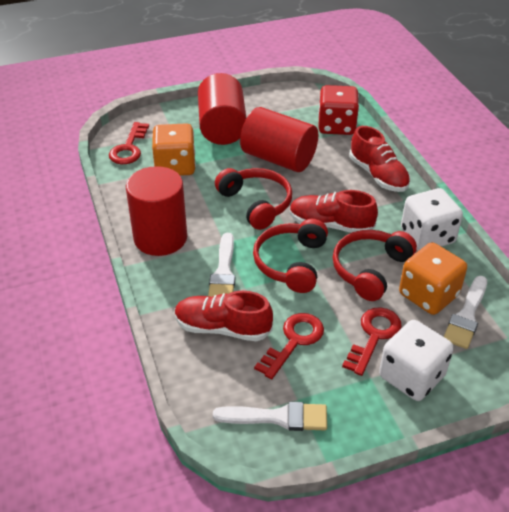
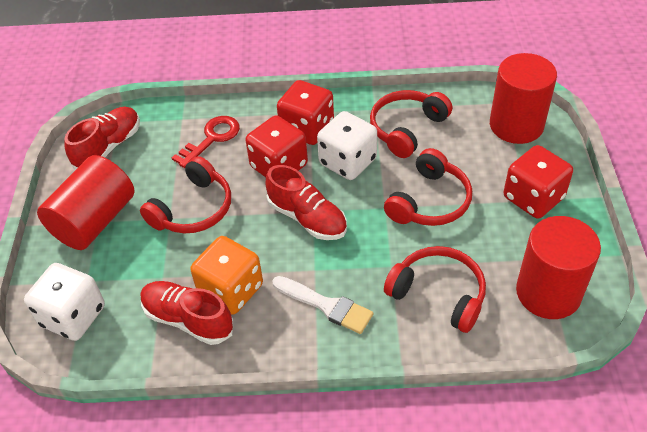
orange dice: 2 -> 1
red dice: 1 -> 3
red headphones: 3 -> 4
red key: 3 -> 1
white brush: 3 -> 1

